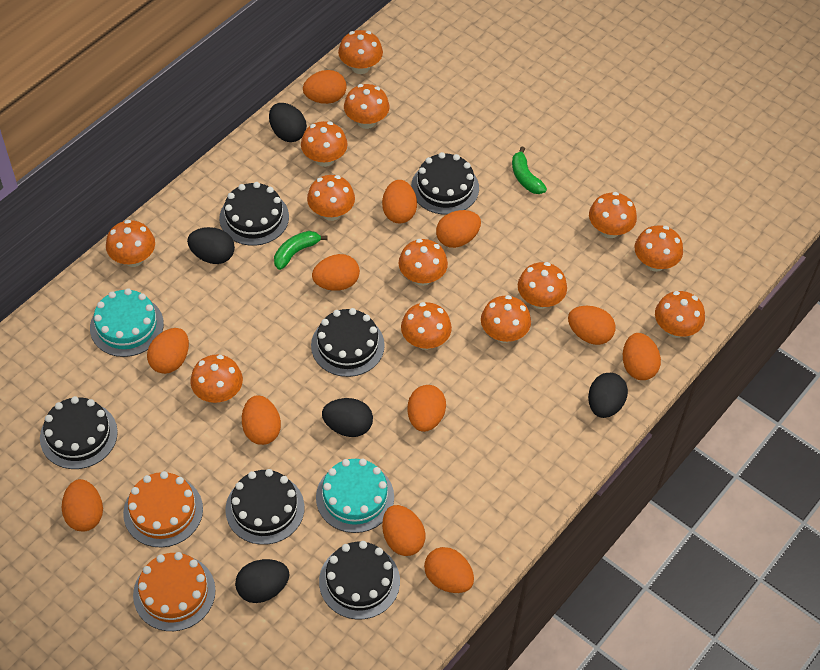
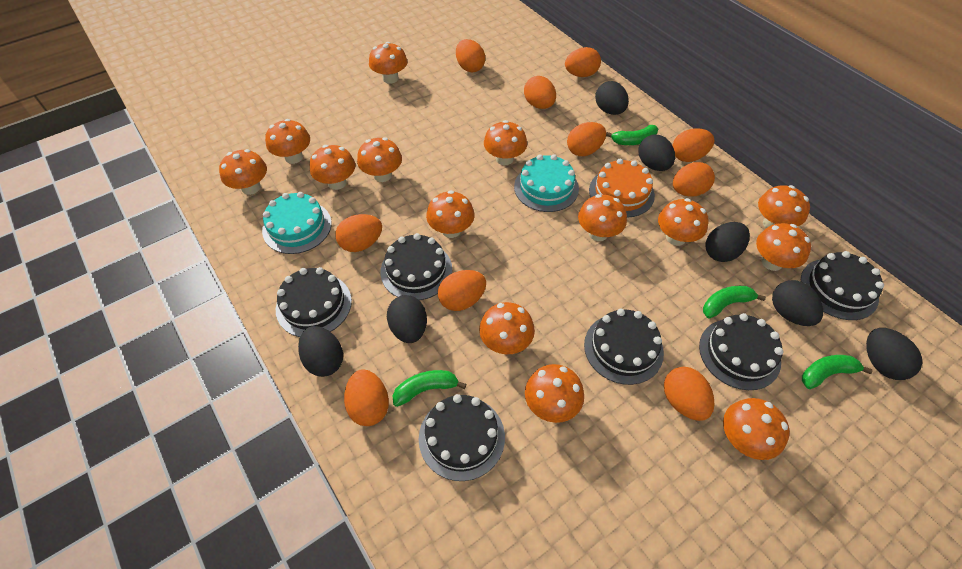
black egg: 5 -> 7
green banana: 2 -> 4
orange cake: 2 -> 1
orange egg: 12 -> 10
orange mushroom: 13 -> 14

